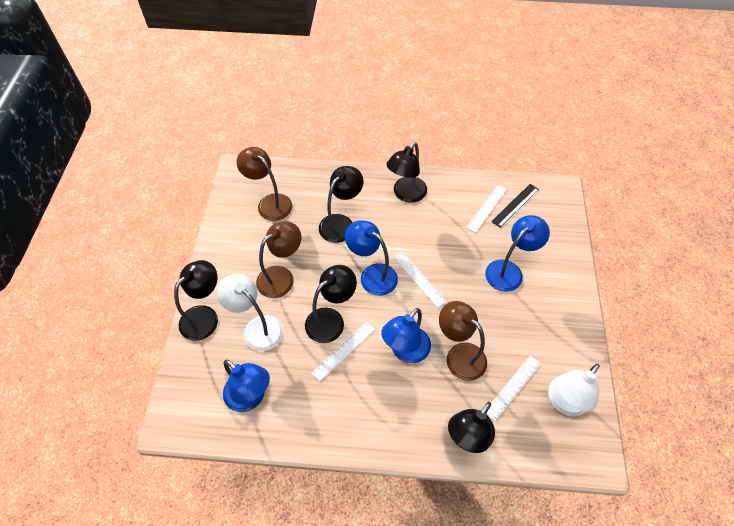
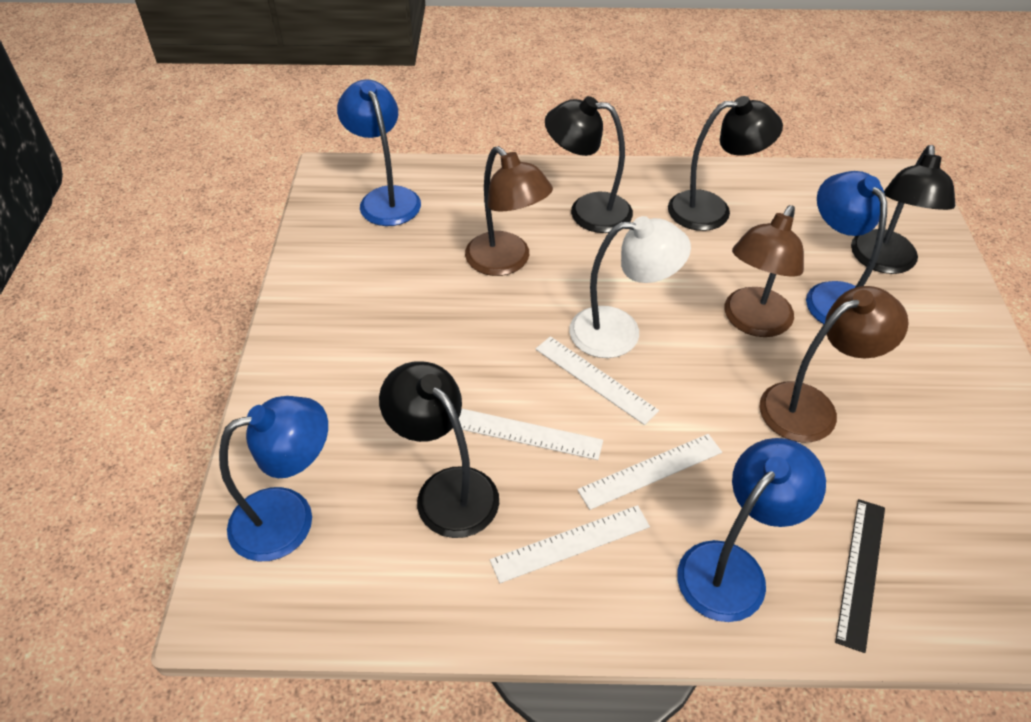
black lamp: 5 -> 4
white lamp: 2 -> 1

